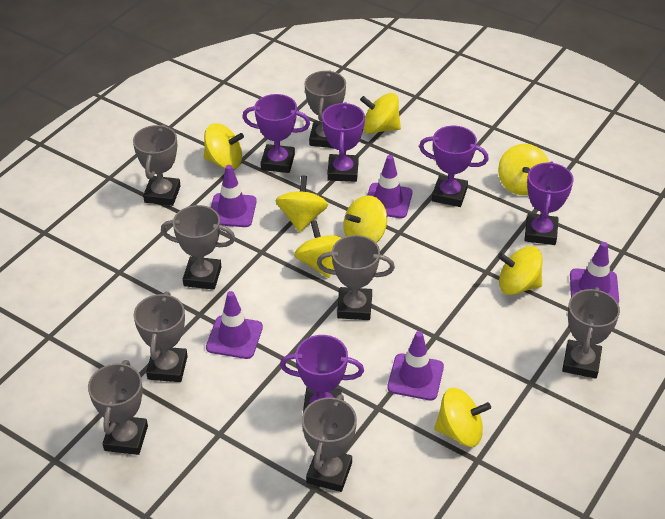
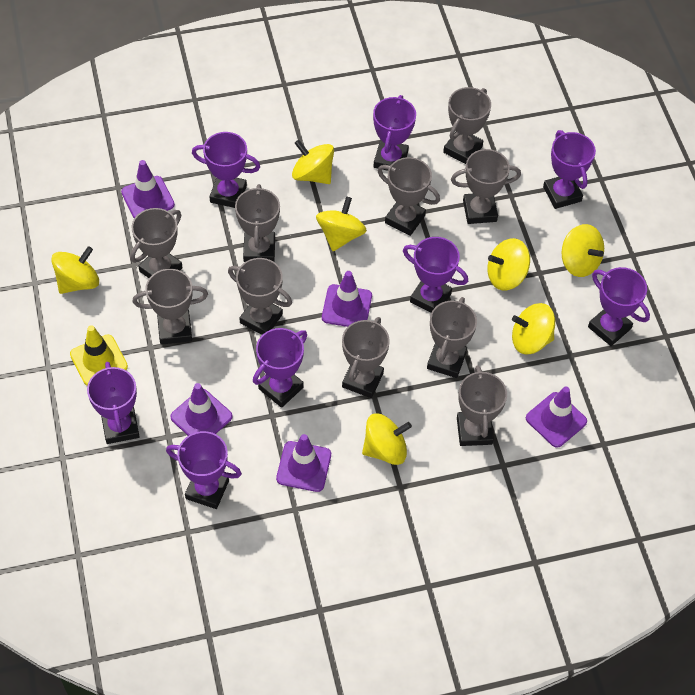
grey trophy: 8 -> 10
purple trophy: 5 -> 8
yellow spinning top: 8 -> 7
yellow traffic cone: 0 -> 1

